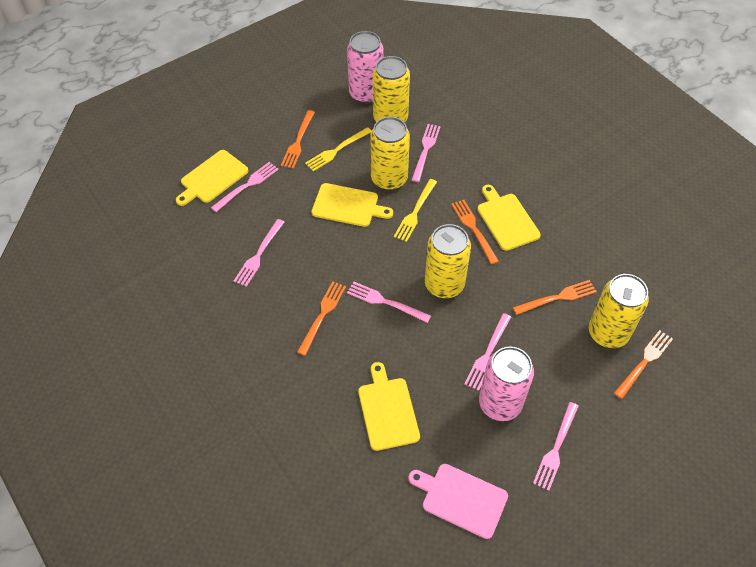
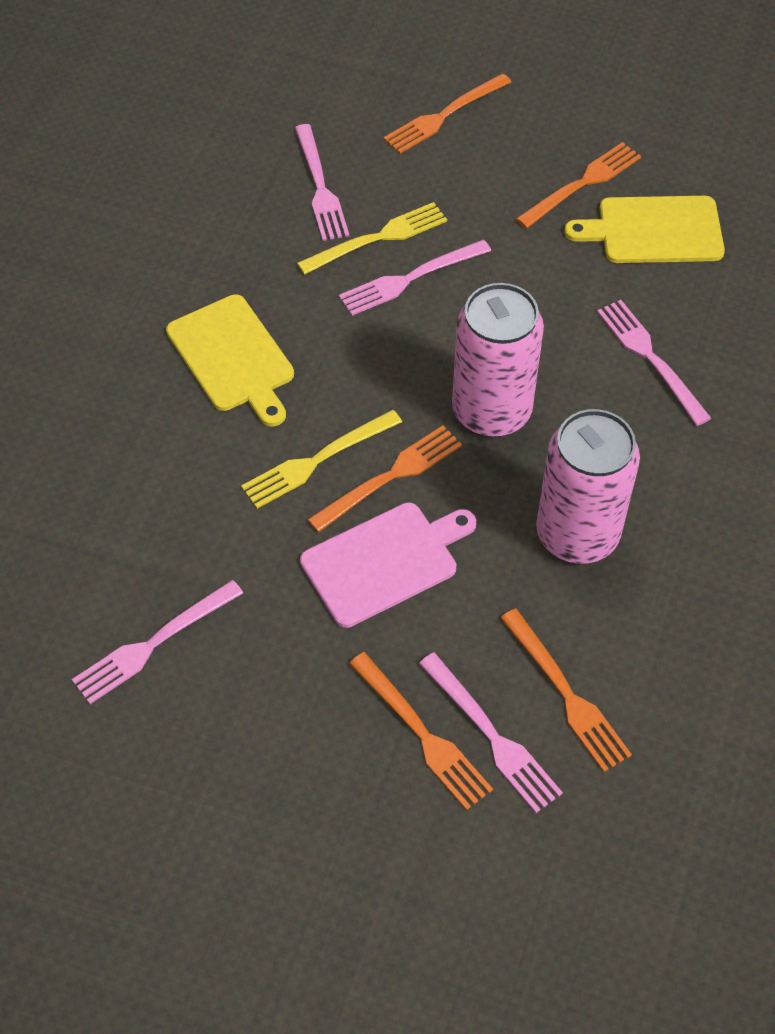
pink fork: 6 -> 5
yellow can: 4 -> 0
yellow cutting board: 4 -> 2

